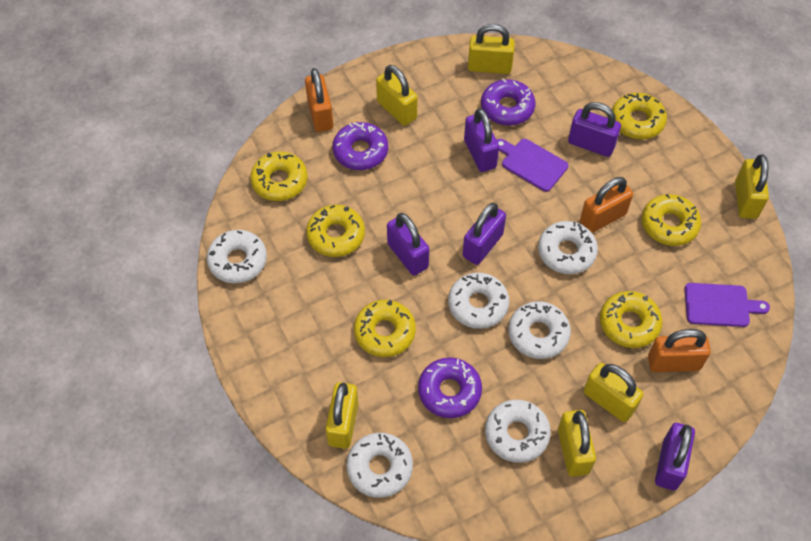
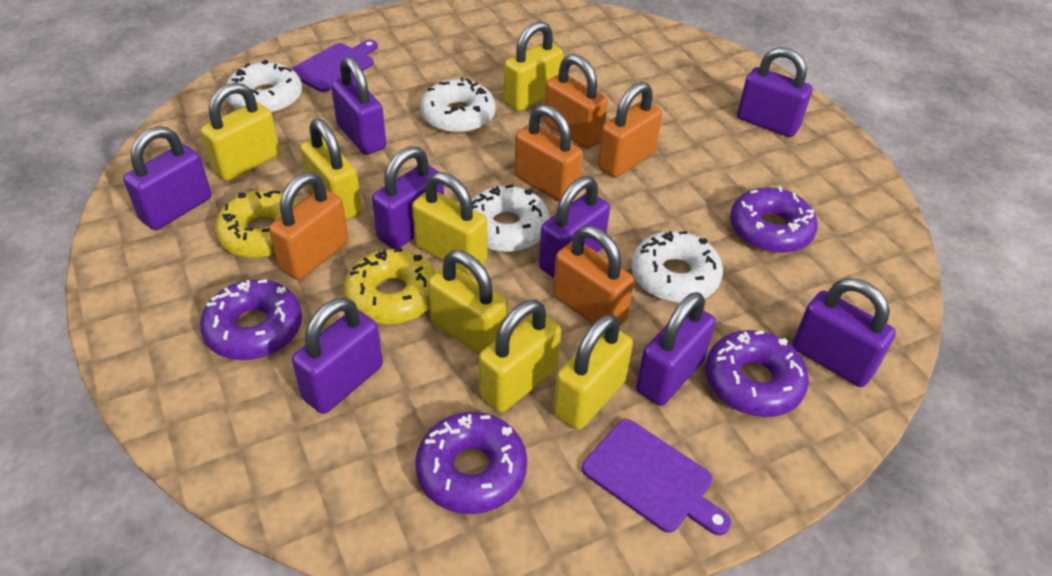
orange padlock: 3 -> 5
purple donut: 3 -> 4
purple padlock: 5 -> 8
white donut: 6 -> 4
yellow donut: 6 -> 2
yellow padlock: 6 -> 7

